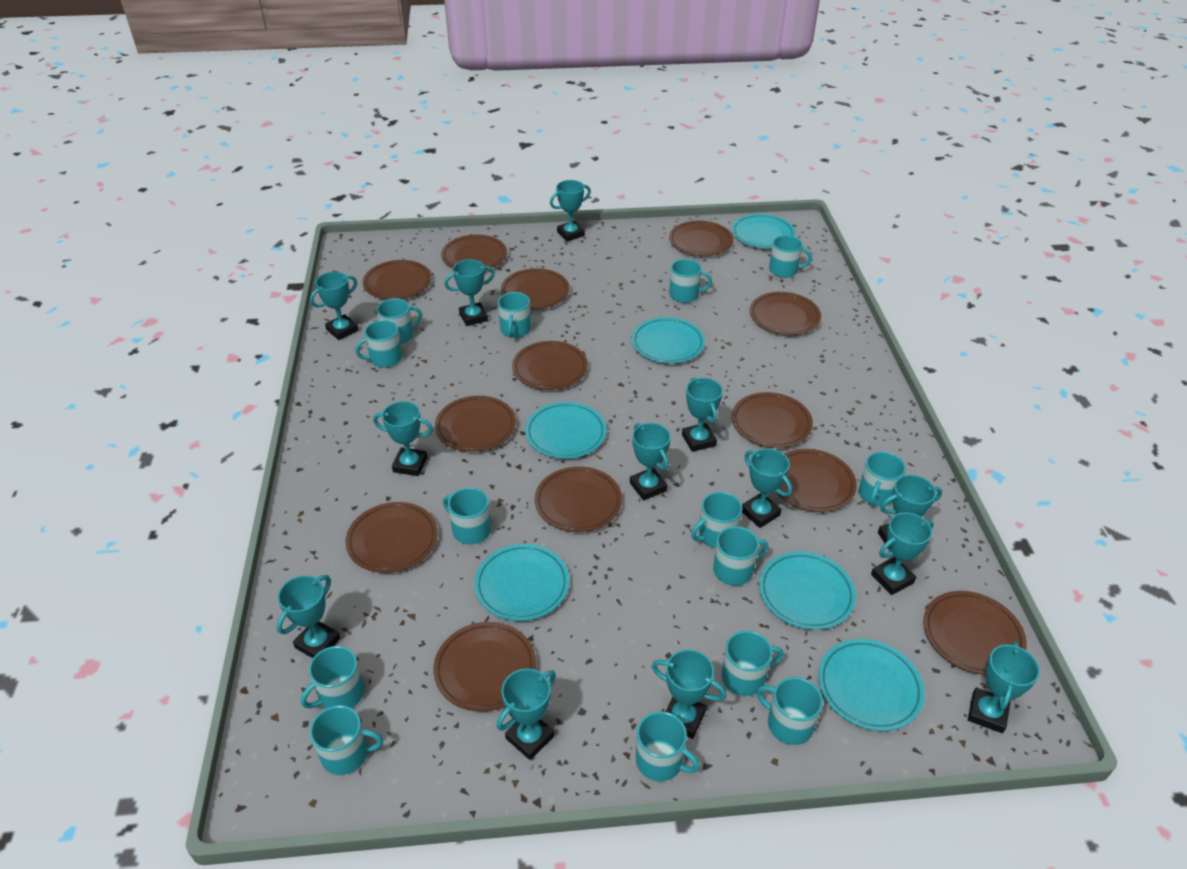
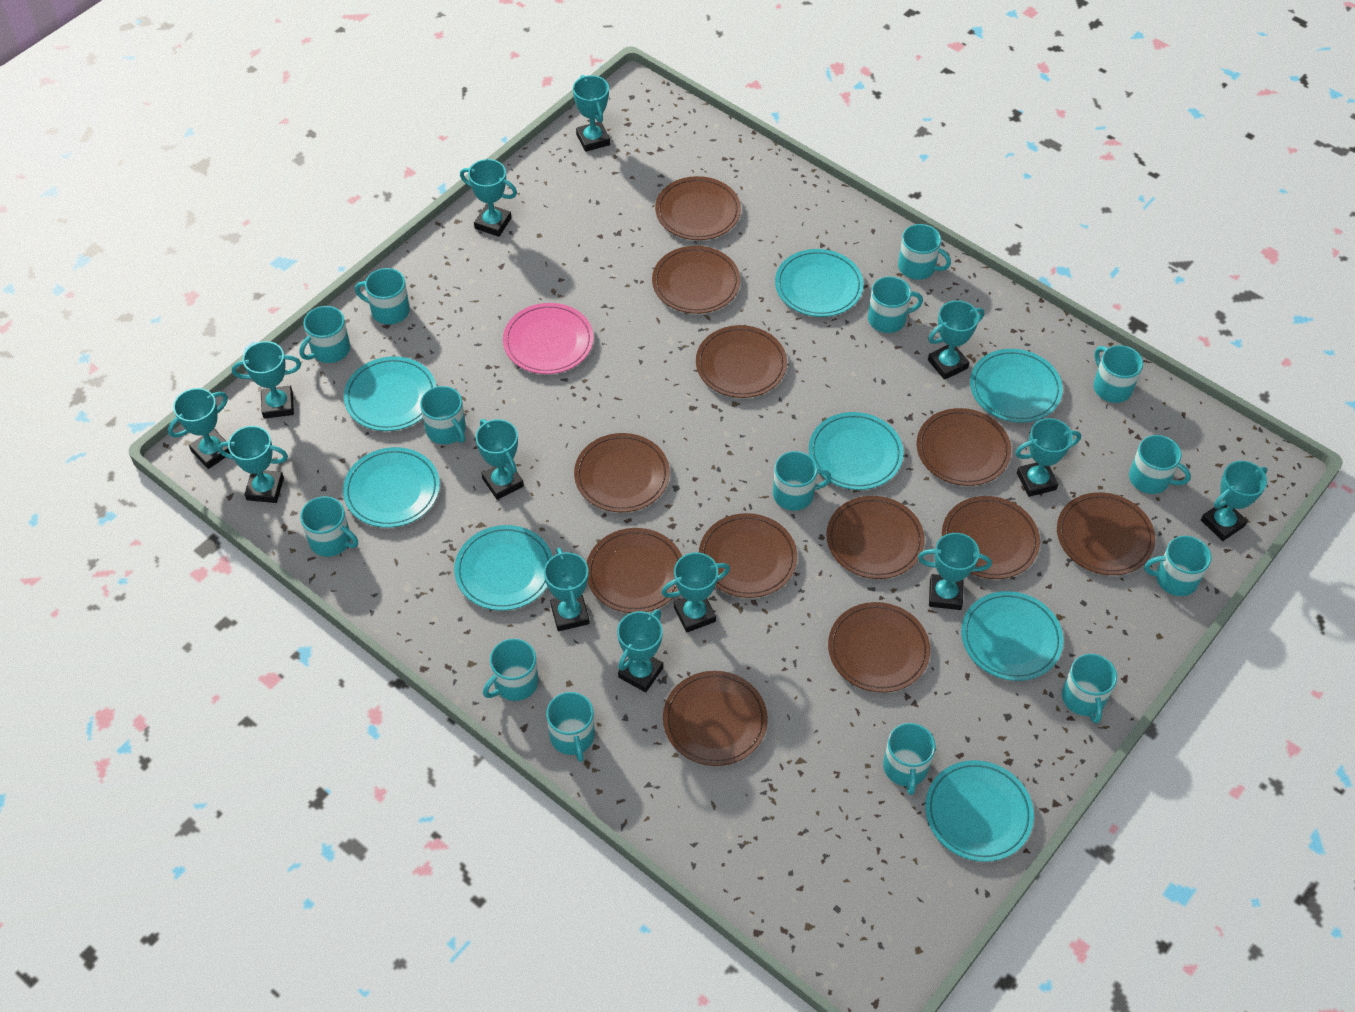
brown plate: 13 -> 12
pink plate: 0 -> 1
turquoise plate: 6 -> 8

